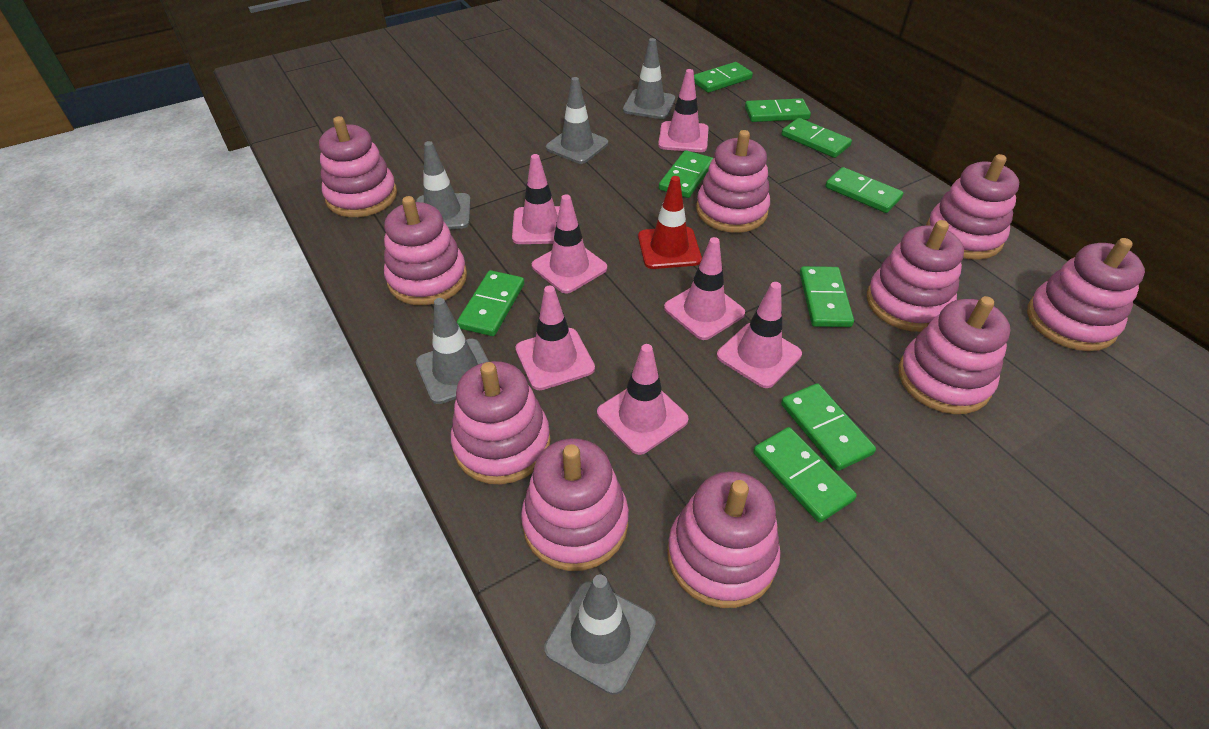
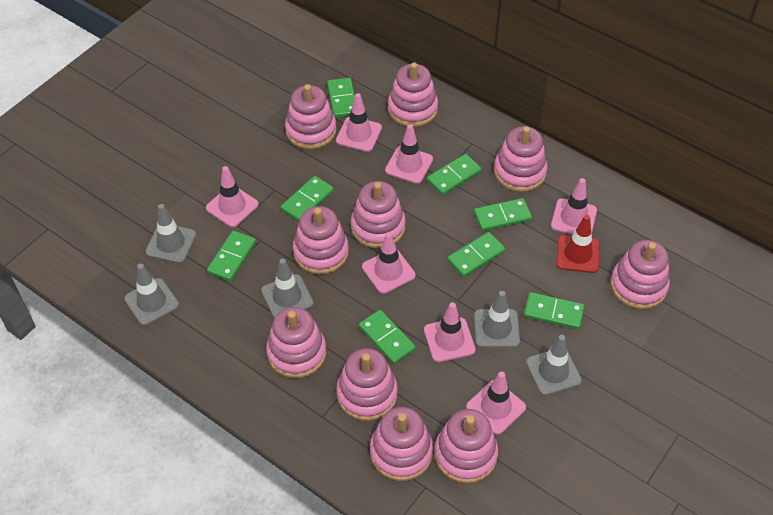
green domino: 9 -> 8

